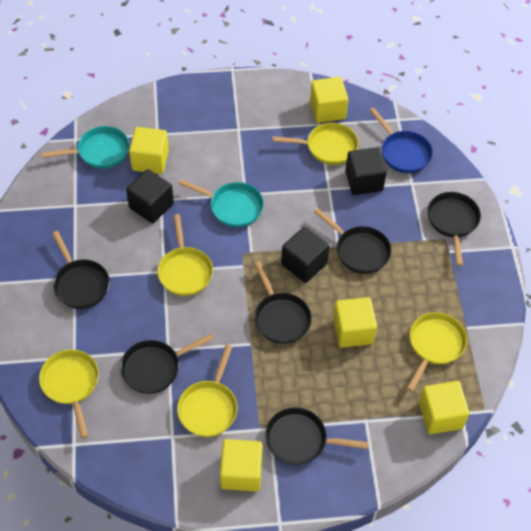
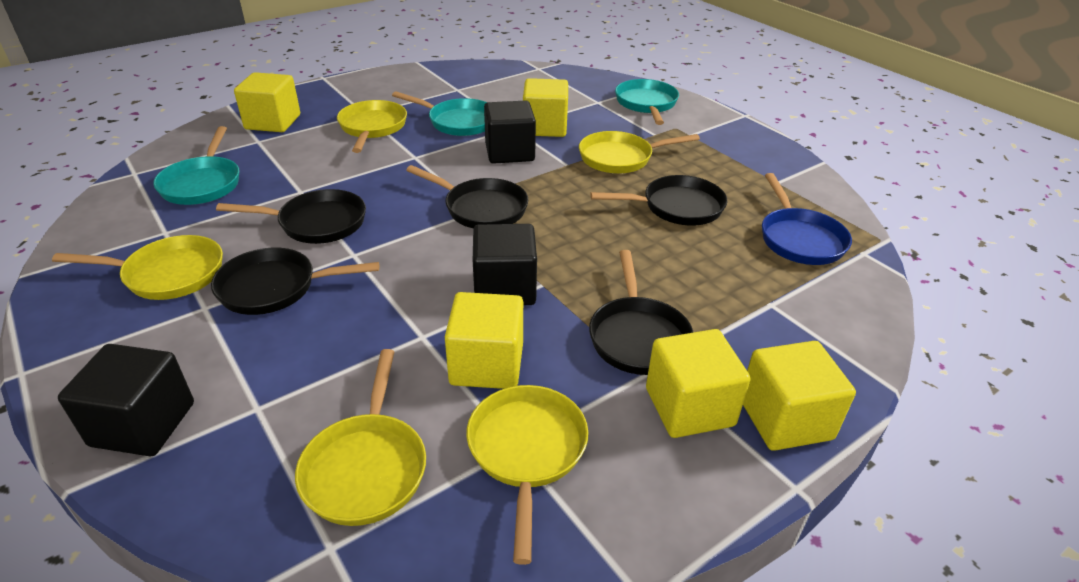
black pan: 6 -> 5
turquoise pan: 2 -> 3

